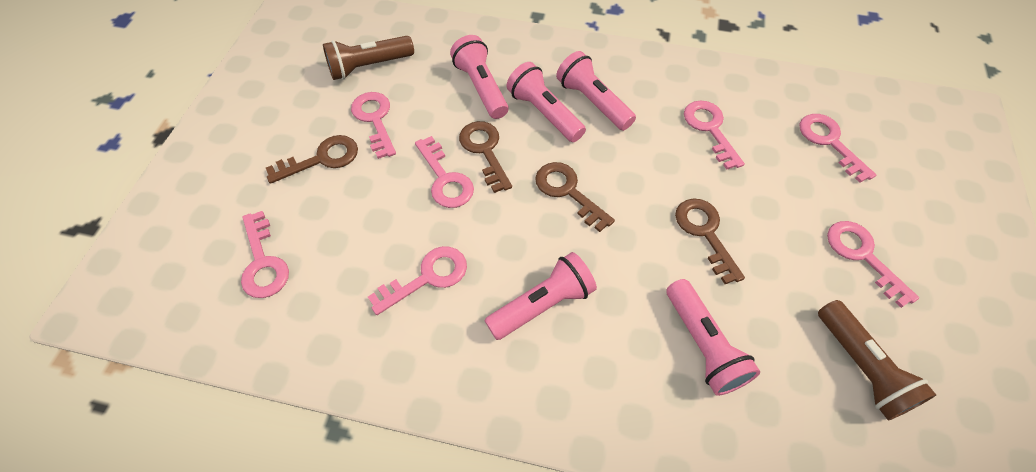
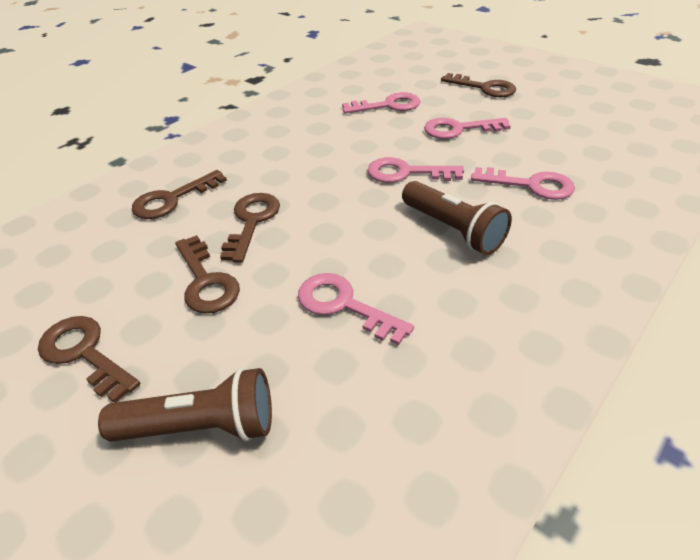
brown key: 4 -> 5
pink flashlight: 5 -> 0
pink key: 7 -> 5

